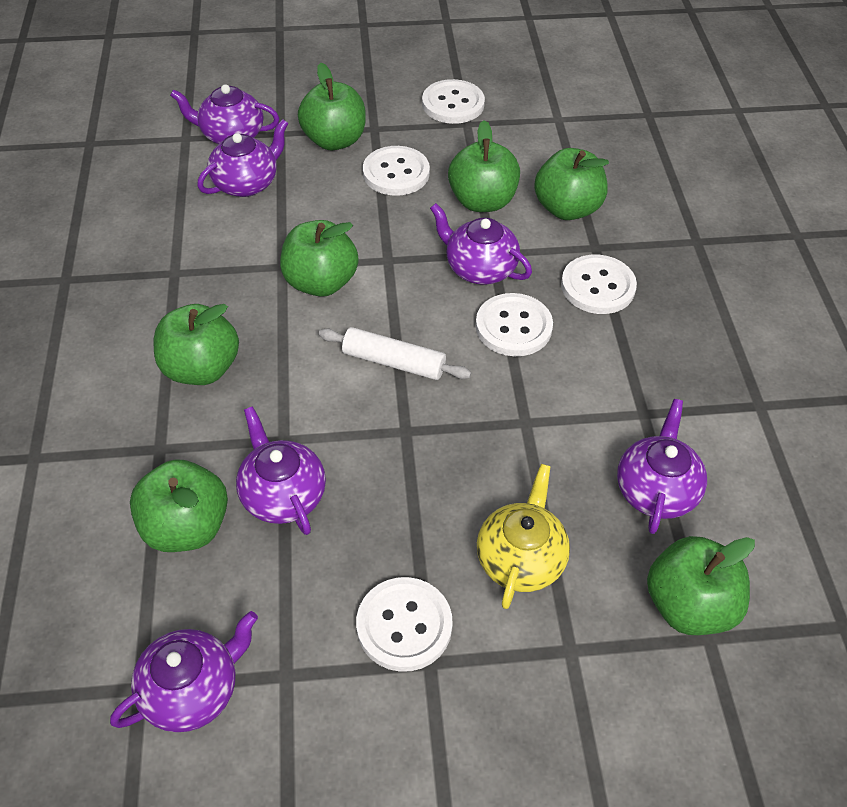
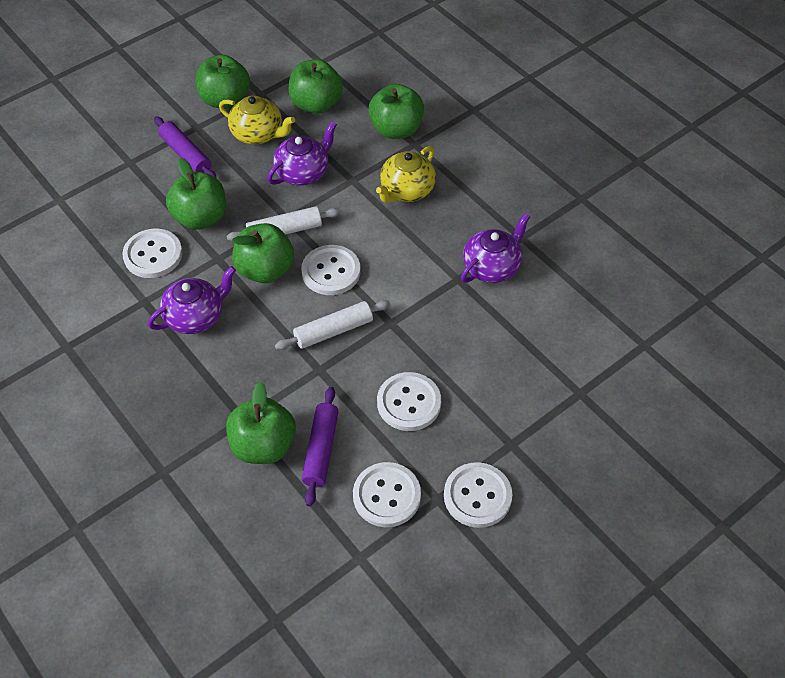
green apple: 7 -> 6
purple rolling pin: 0 -> 2
purple teapot: 6 -> 3
white rolling pin: 1 -> 2
yellow teapot: 1 -> 2

